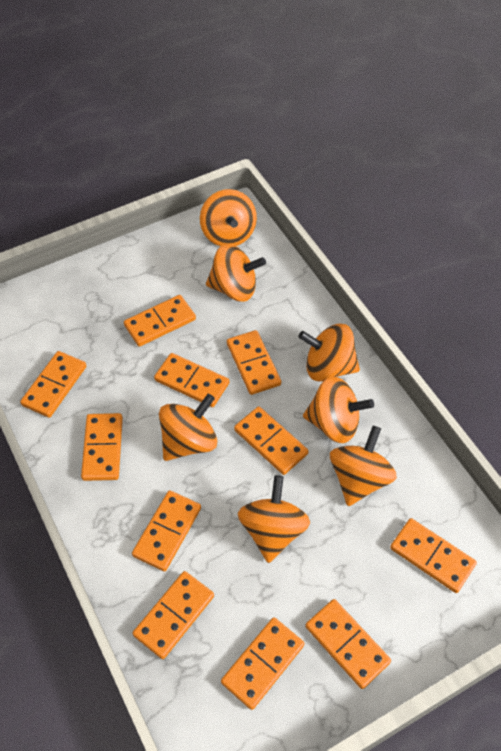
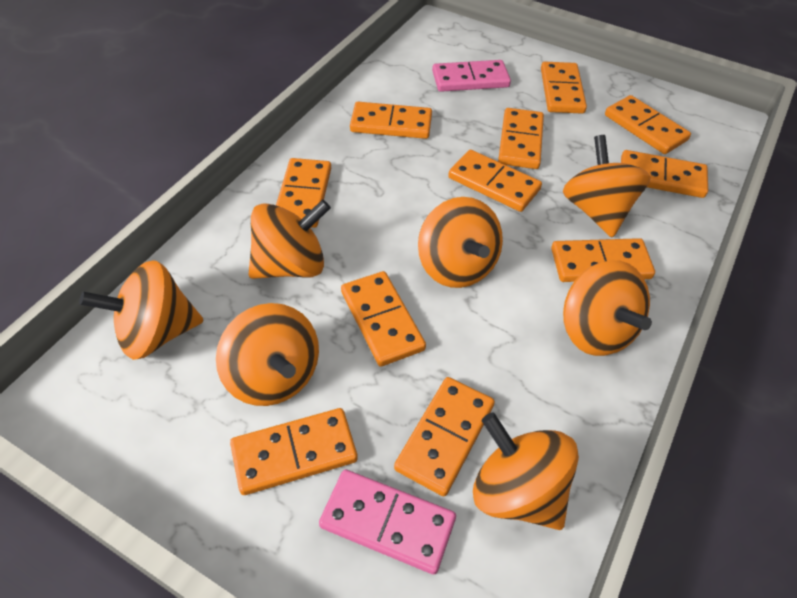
pink domino: 0 -> 2

